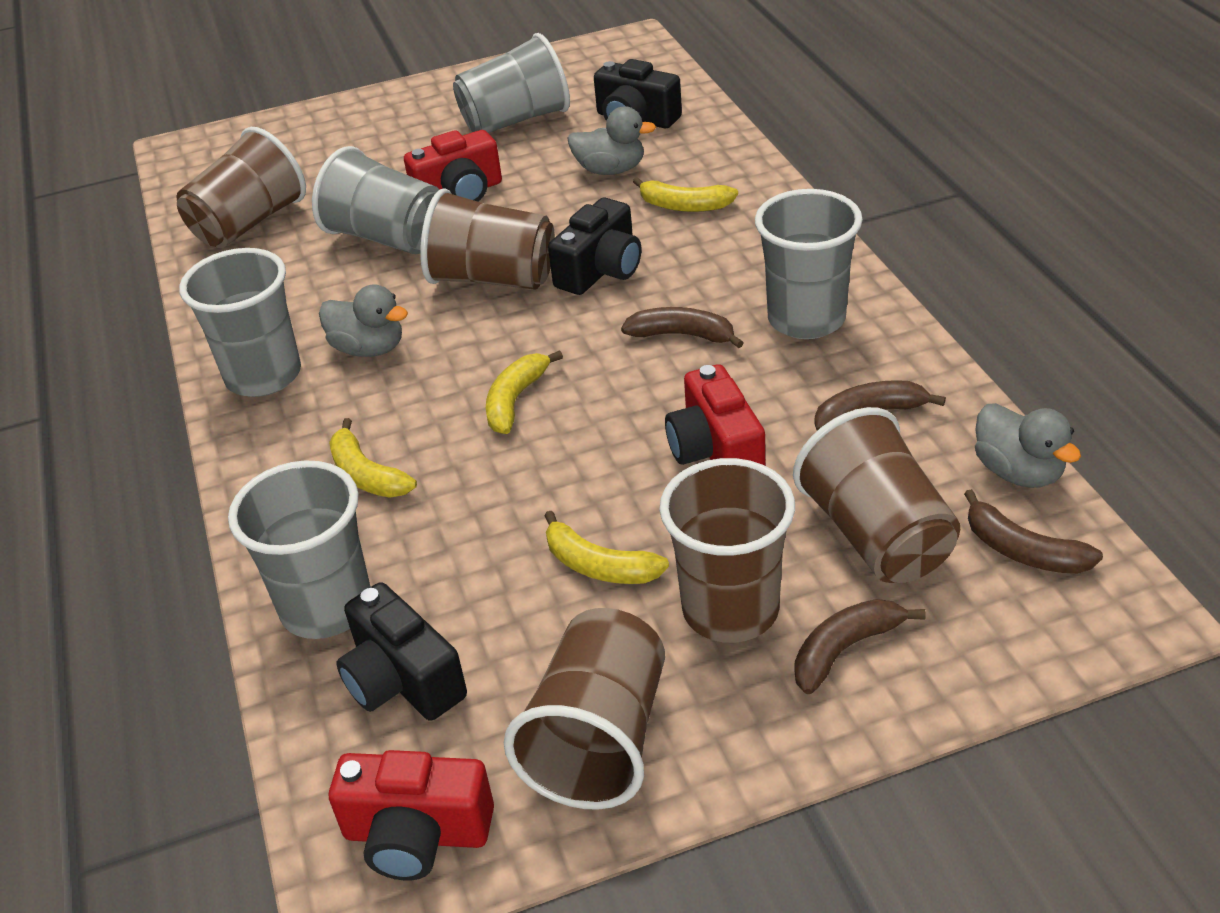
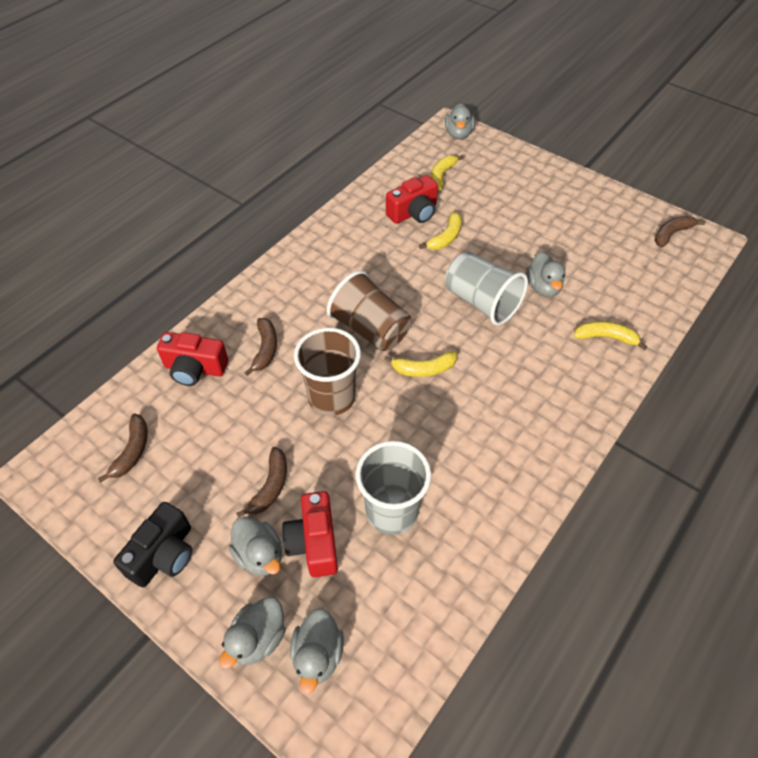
black camera: 3 -> 1
brown cup: 5 -> 2
grey cup: 5 -> 2
grey duck: 3 -> 5

